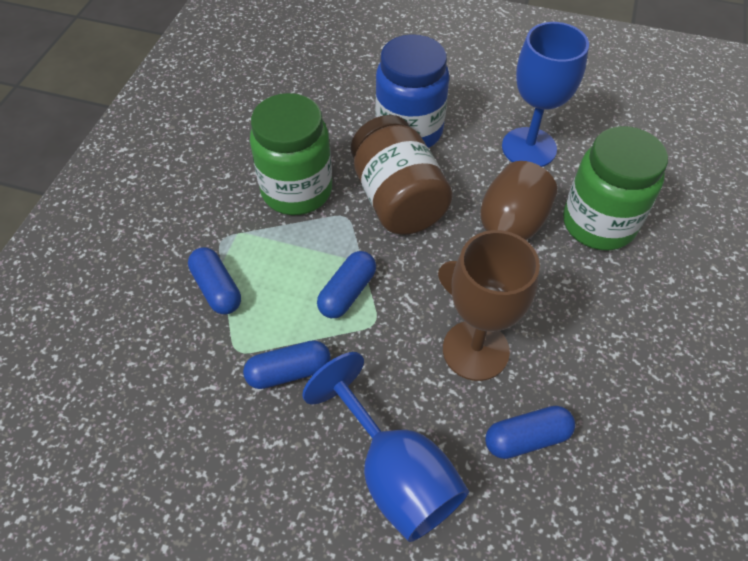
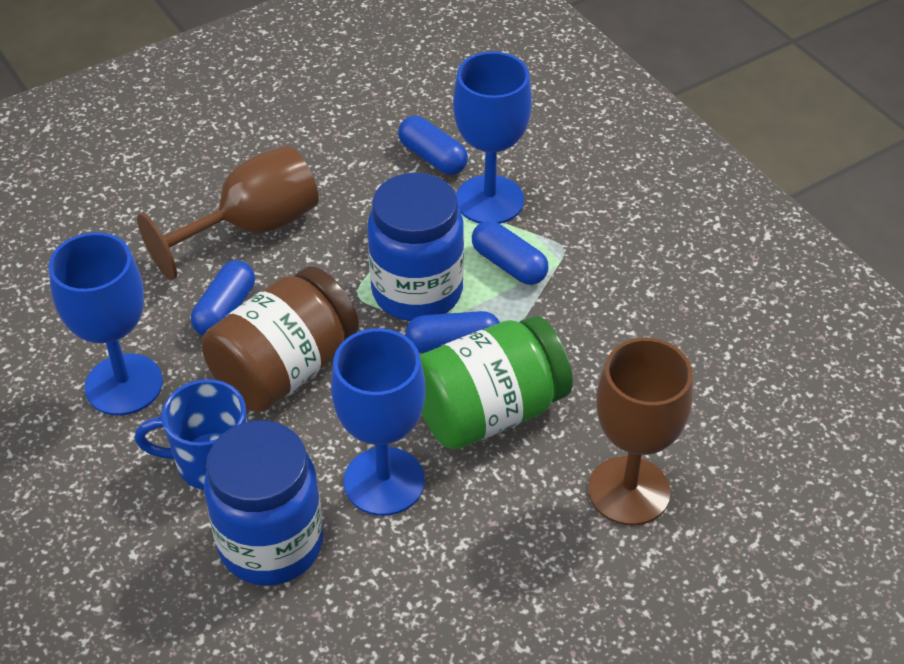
blue goblet: 2 -> 3
blue jar: 1 -> 2
blue mug: 0 -> 1
green jar: 2 -> 1

